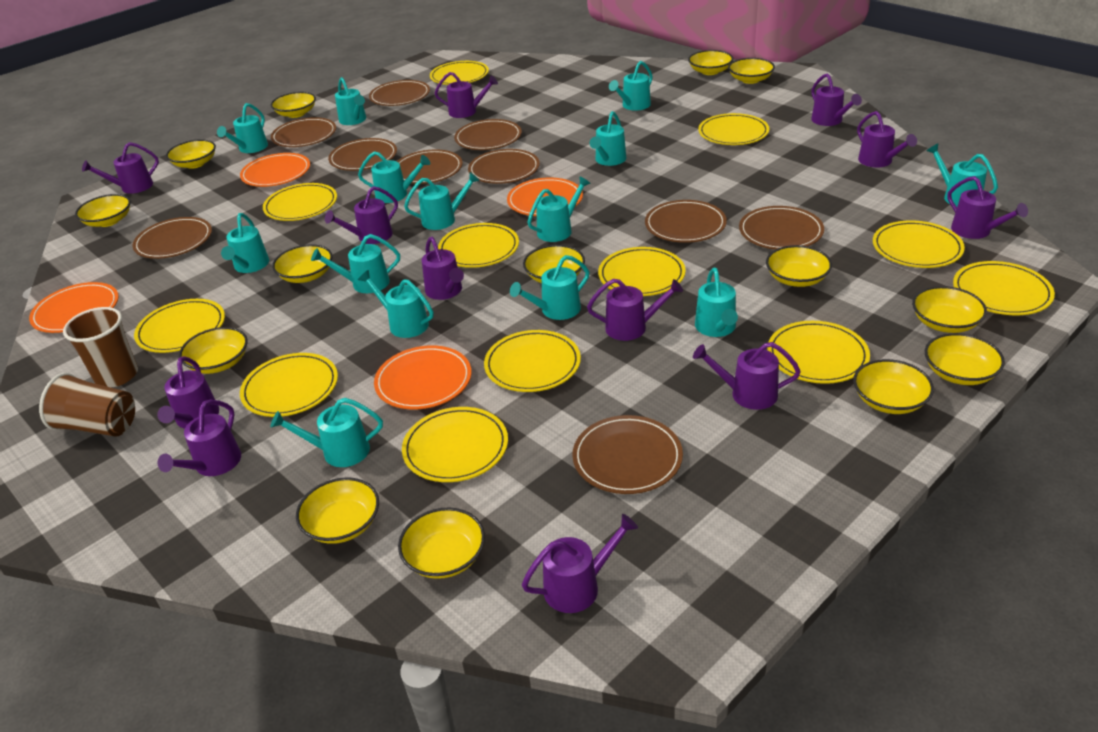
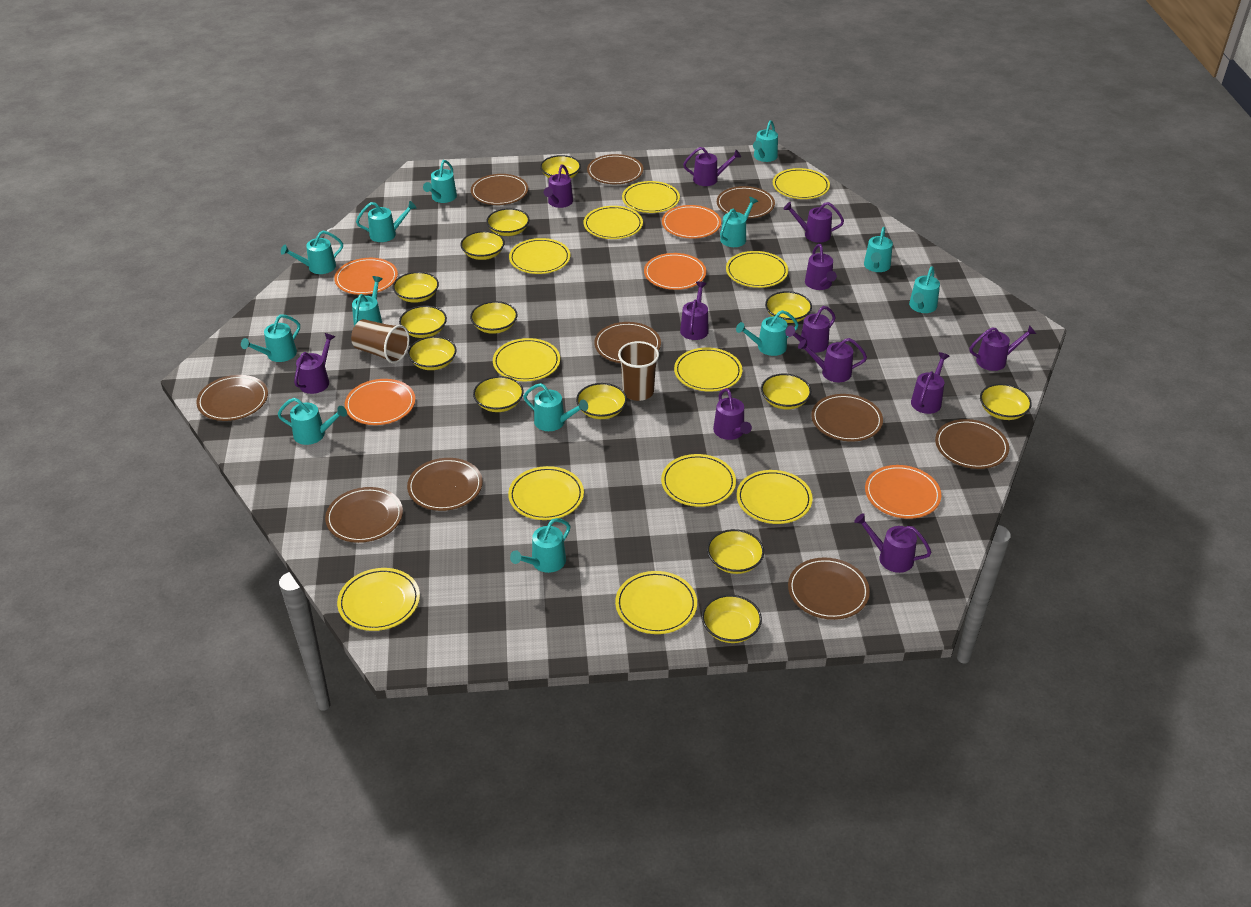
orange plate: 4 -> 5
turquoise watering can: 14 -> 13

